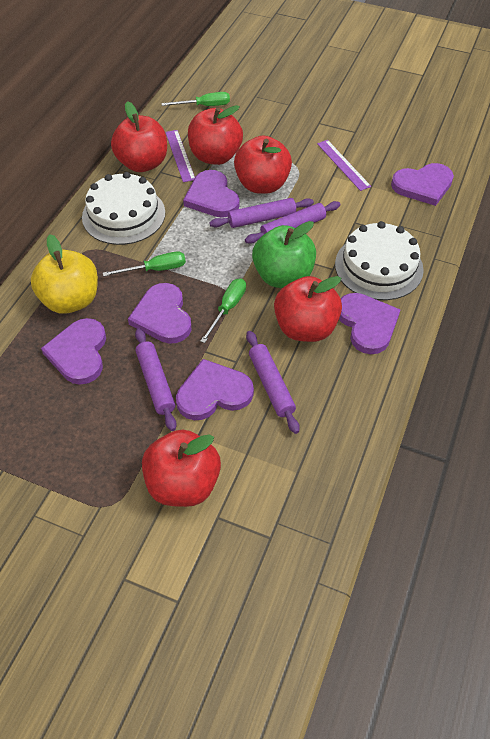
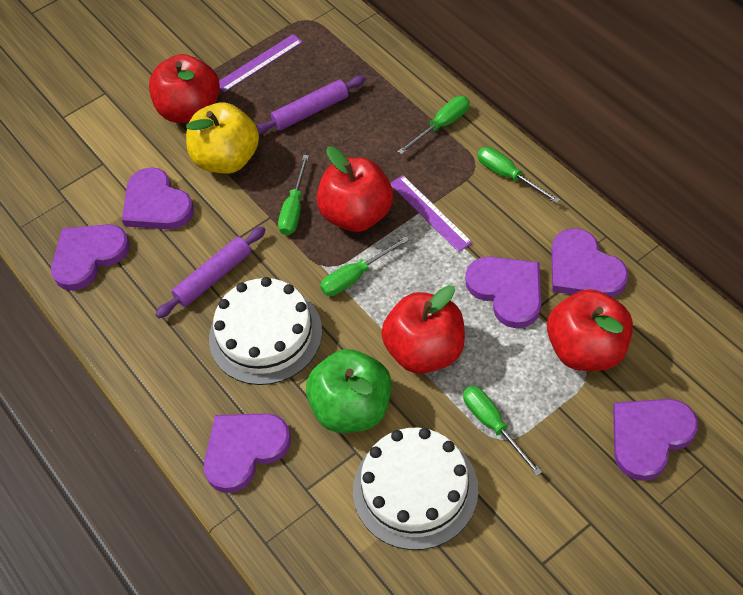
green screwdriver: 3 -> 5
purple rolling pin: 4 -> 2
red apple: 5 -> 4

